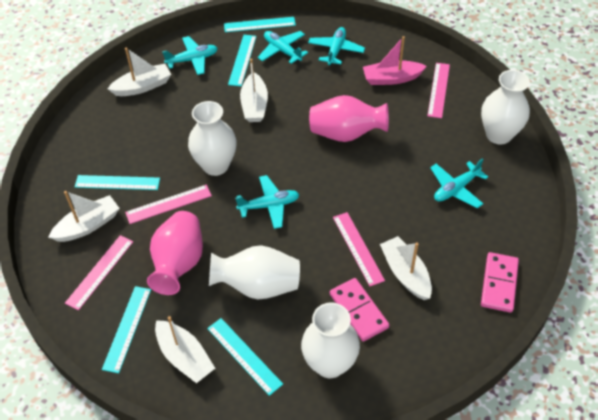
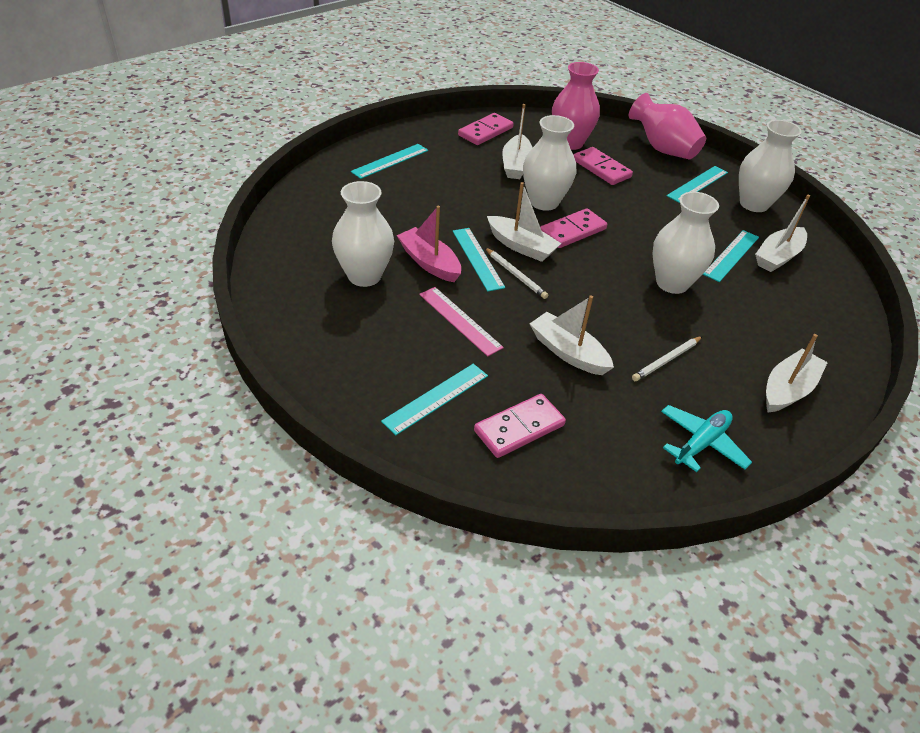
pink domino: 2 -> 4
pink ruler: 4 -> 1
turquoise plane: 5 -> 1
white pencil: 0 -> 2

